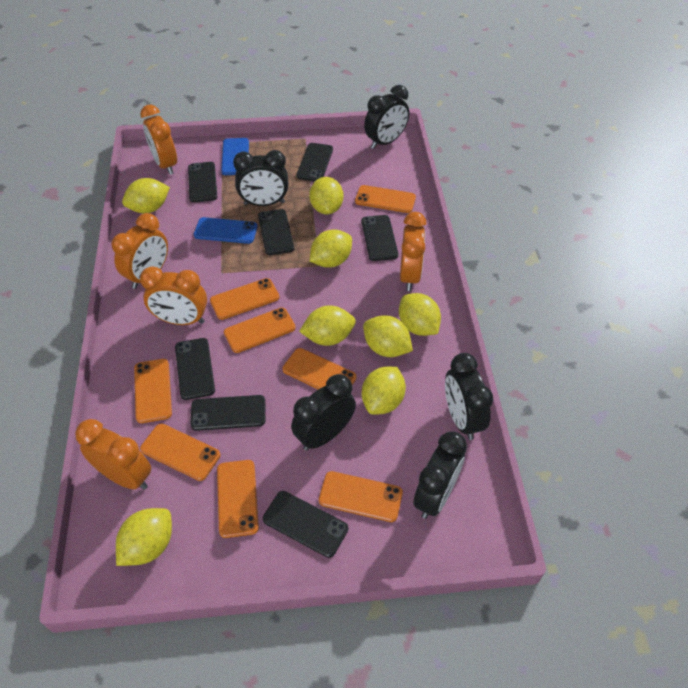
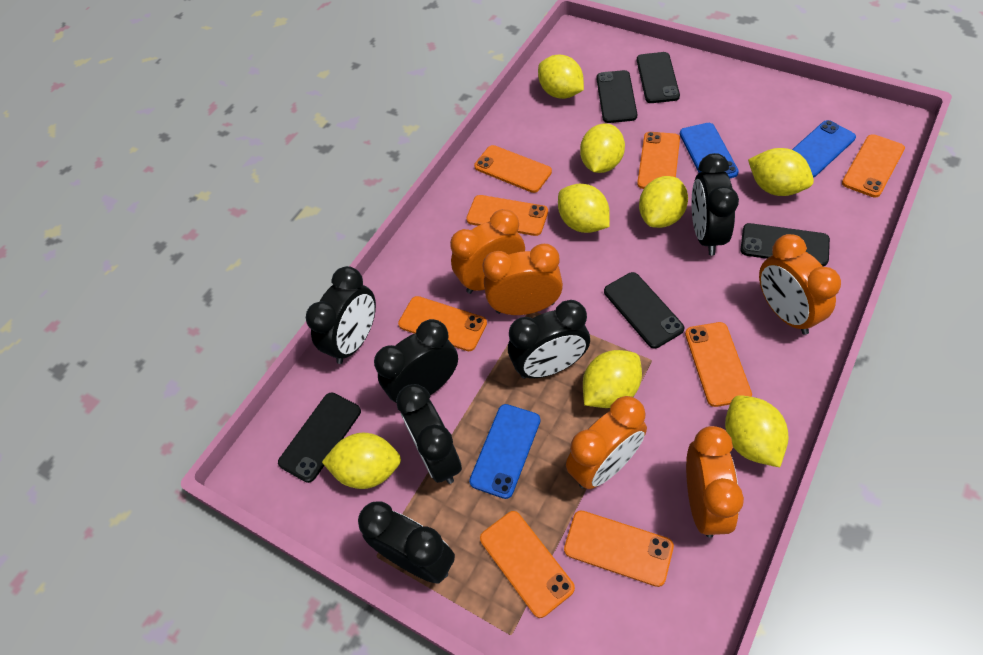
black clock: 5 -> 6
black phone: 7 -> 5
blue phone: 2 -> 3

